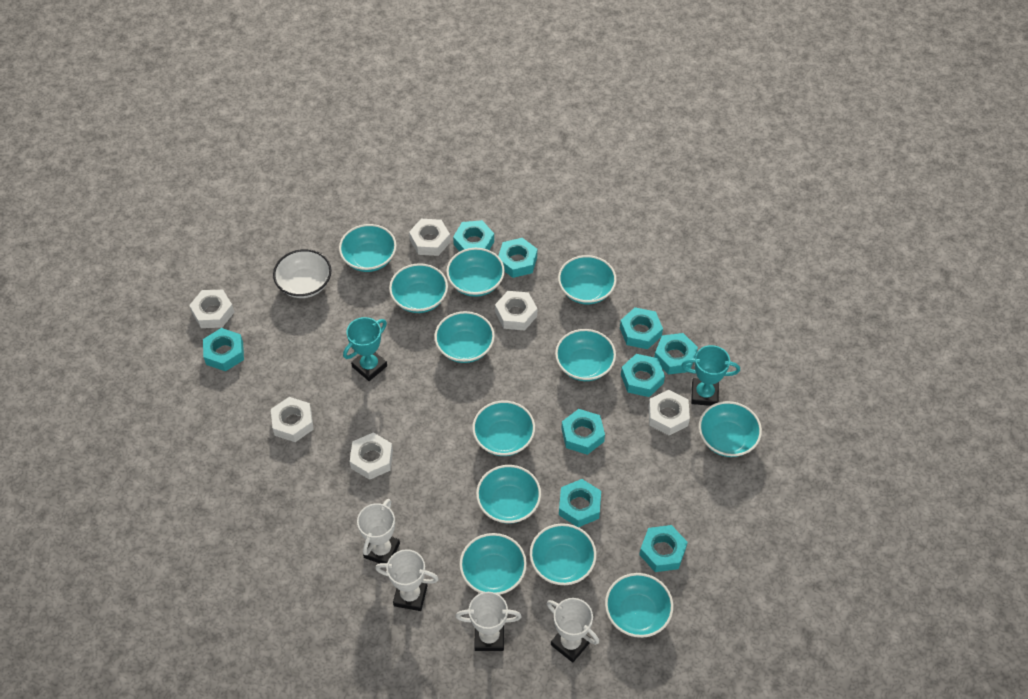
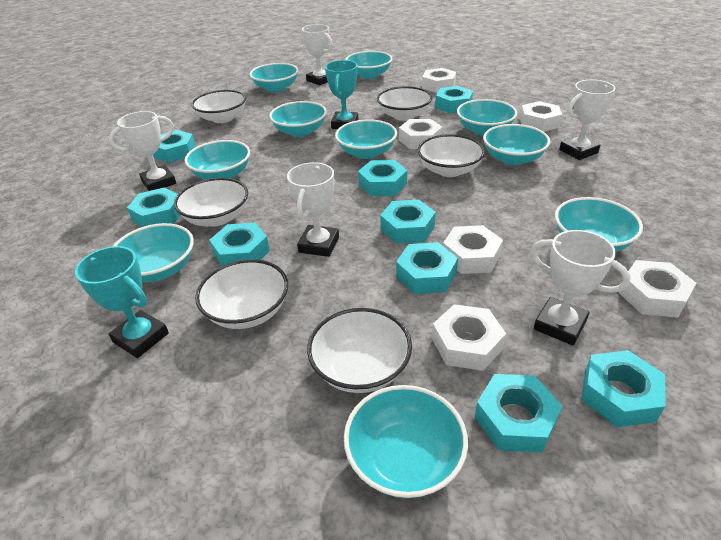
turquoise bowl: 12 -> 10
white bowl: 1 -> 6
white trophy: 4 -> 5

